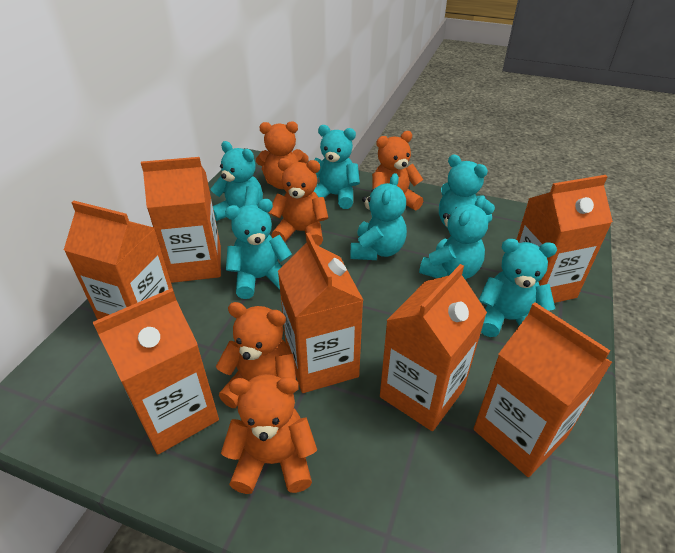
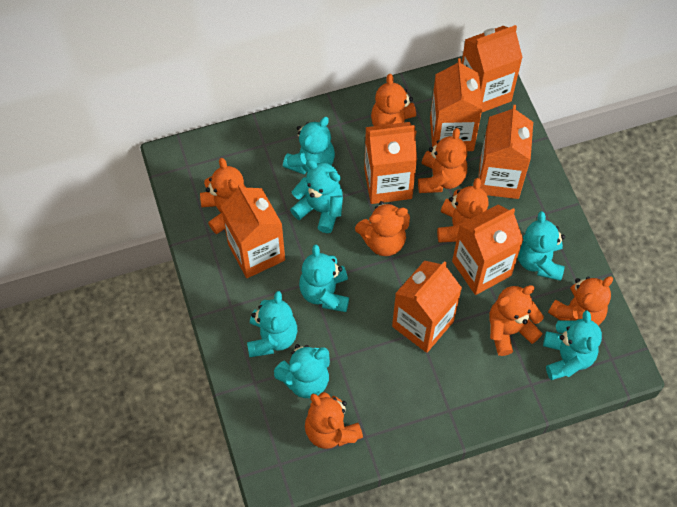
orange teddy bear: 5 -> 8

